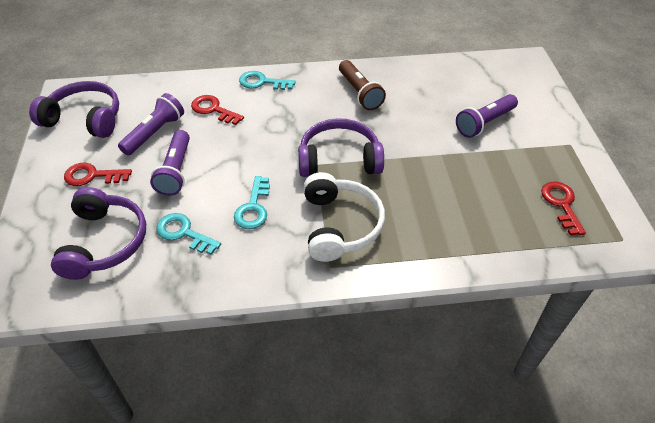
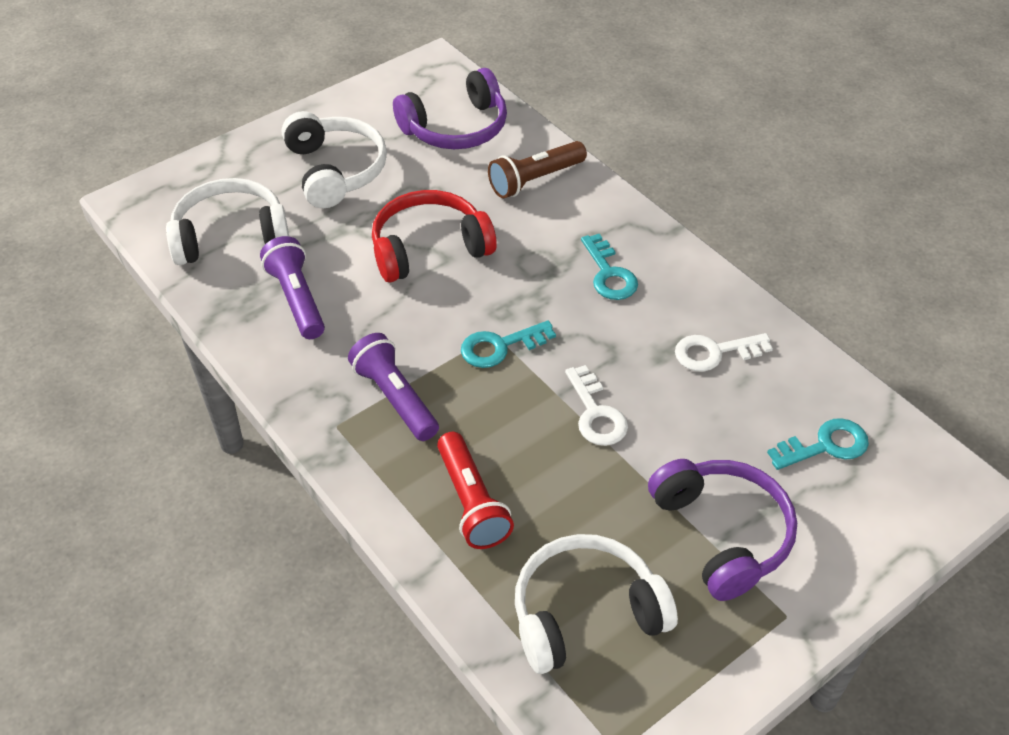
purple flashlight: 3 -> 2
purple headphones: 3 -> 2
red flashlight: 0 -> 1
red headphones: 0 -> 1
red key: 3 -> 0
white headphones: 1 -> 3
white key: 0 -> 2

